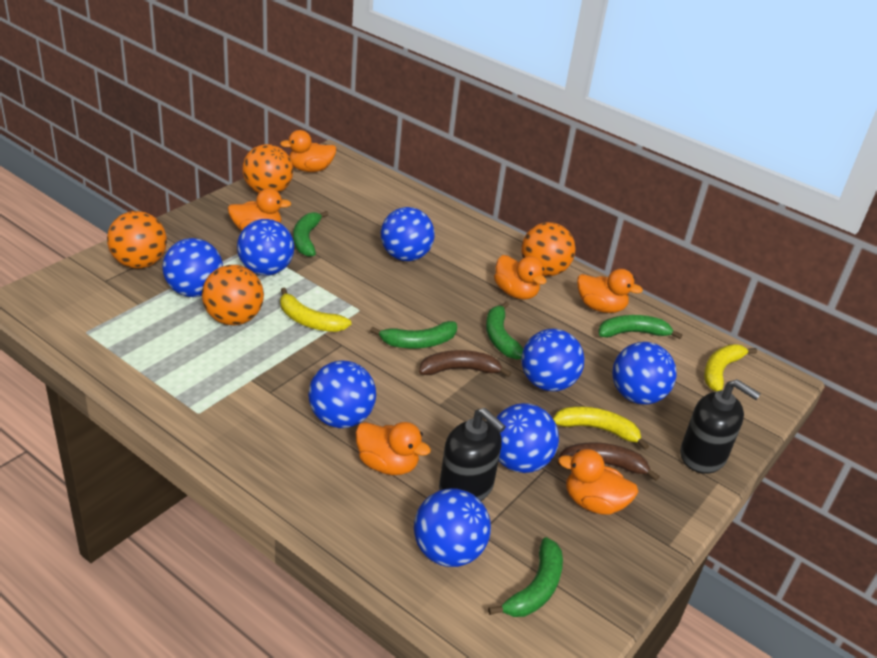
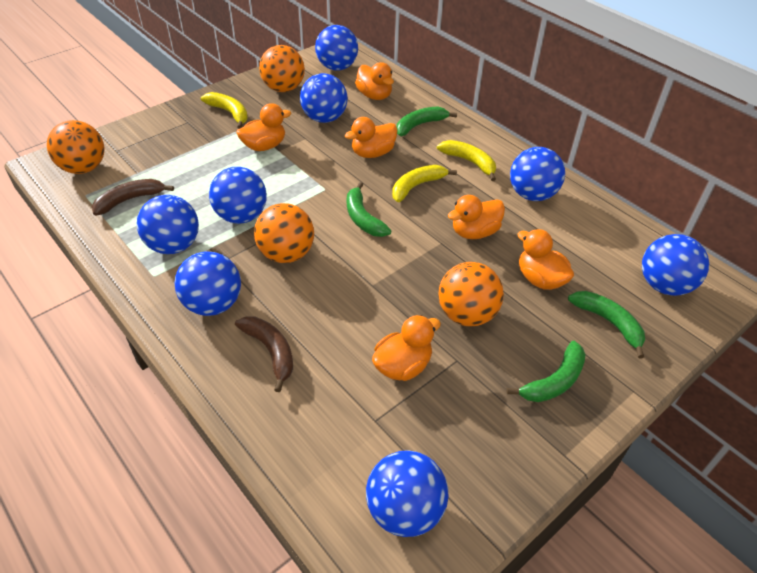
black soap dispenser: 2 -> 0
green banana: 5 -> 4

